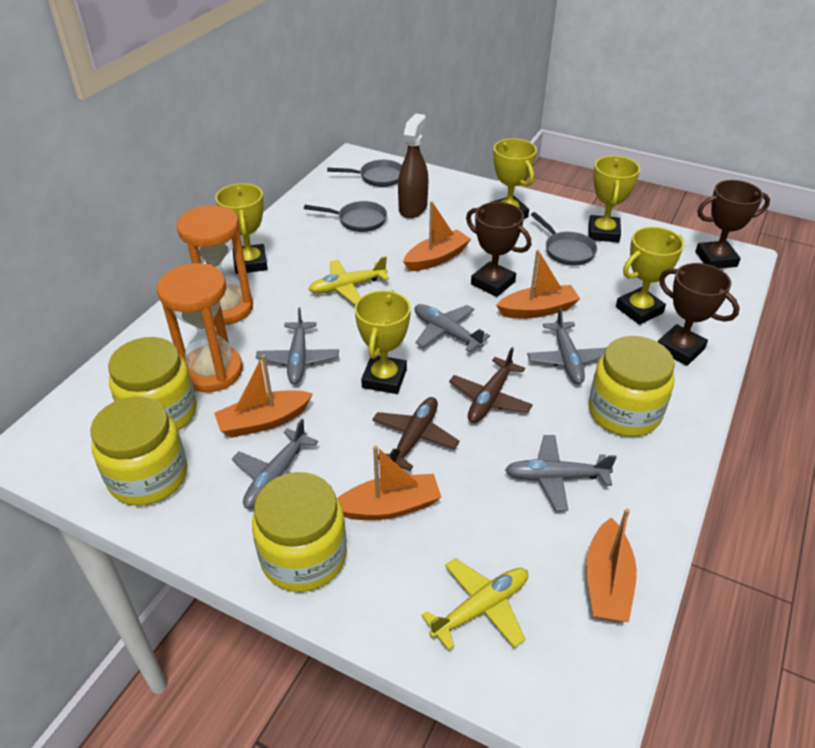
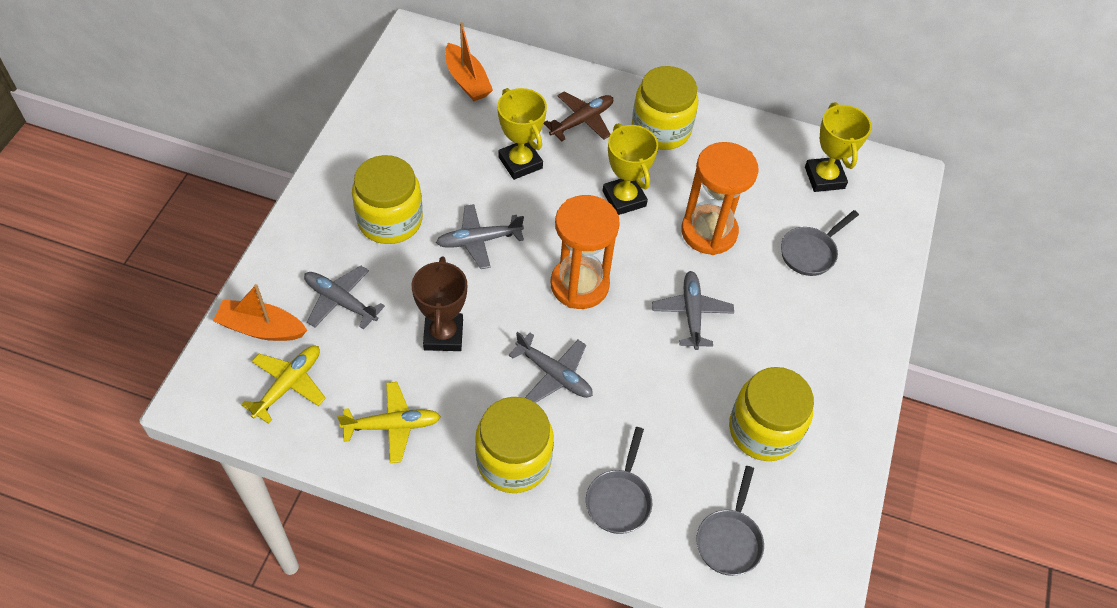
brown plane: 2 -> 1
brown spray bottle: 1 -> 0
brown trophy: 3 -> 1
grey plane: 5 -> 4
orange boat: 5 -> 2
yellow trophy: 5 -> 3

